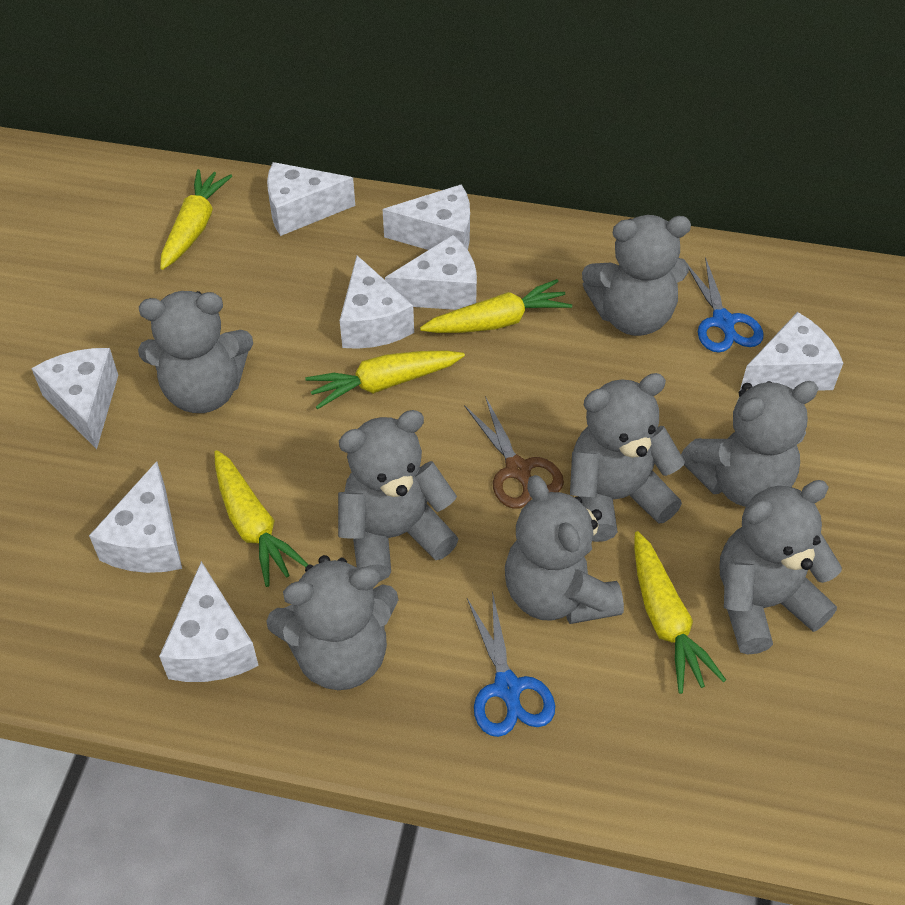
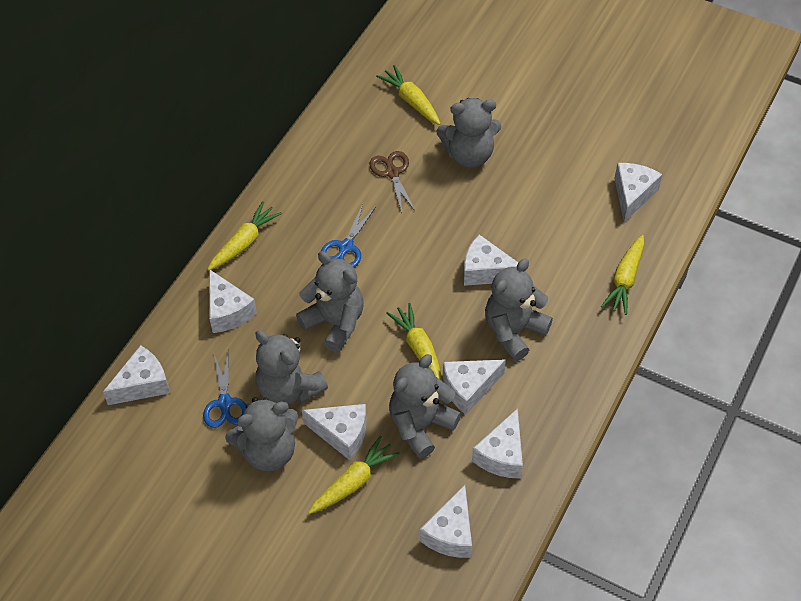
grey teddy bear: 8 -> 6

